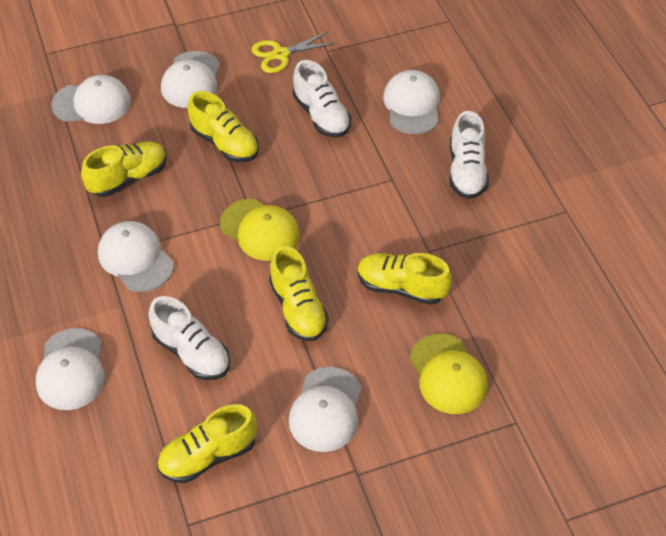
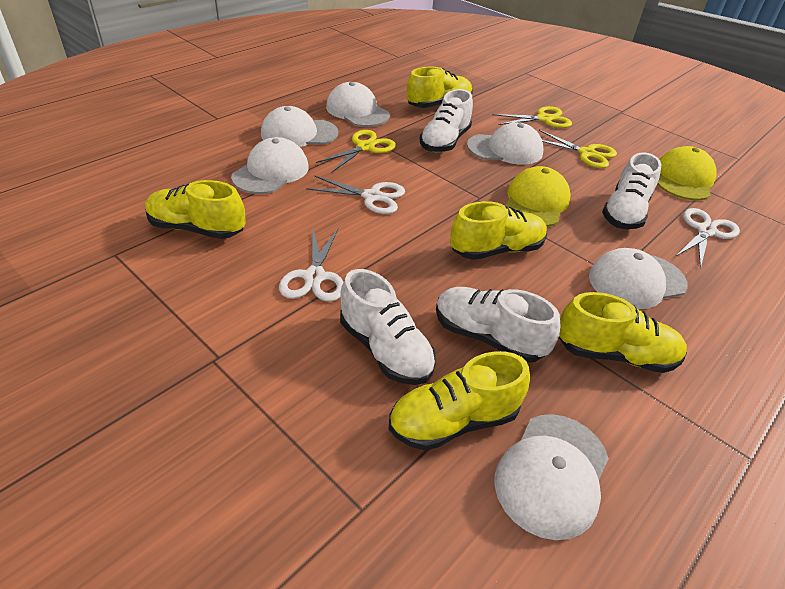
white scissors: 0 -> 3
white shoe: 3 -> 4
yellow scissors: 1 -> 3

